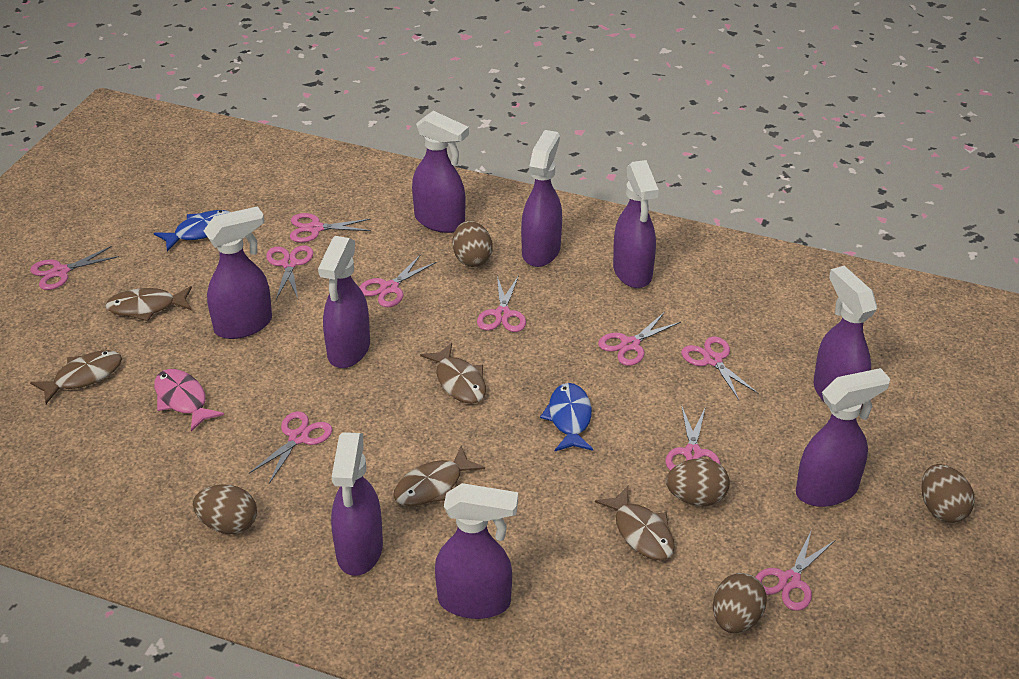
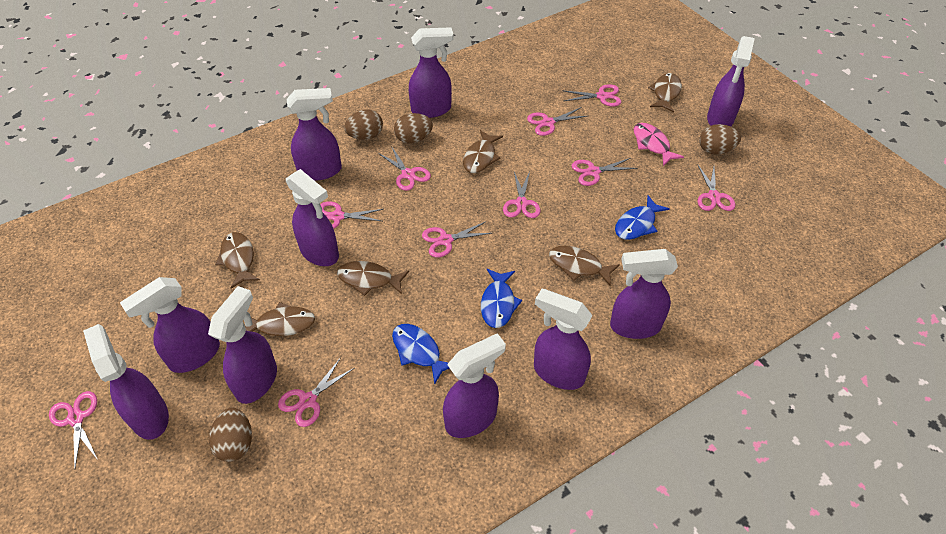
blue fish: 2 -> 3
brown egg: 5 -> 4
brown fish: 5 -> 6
purple spray bottle: 9 -> 10

